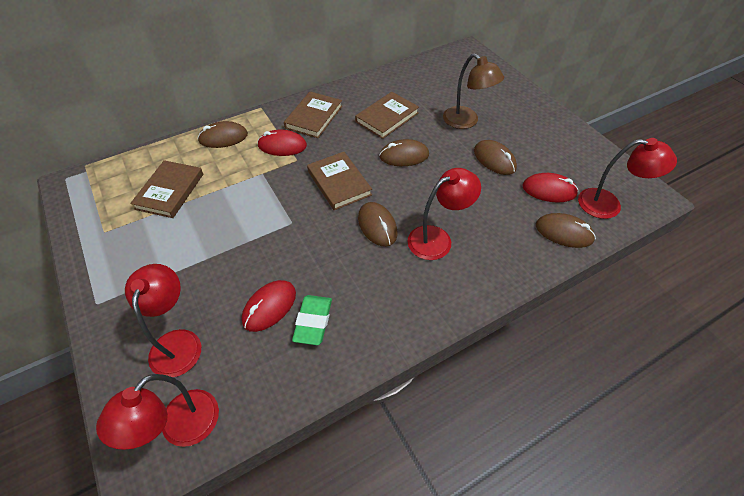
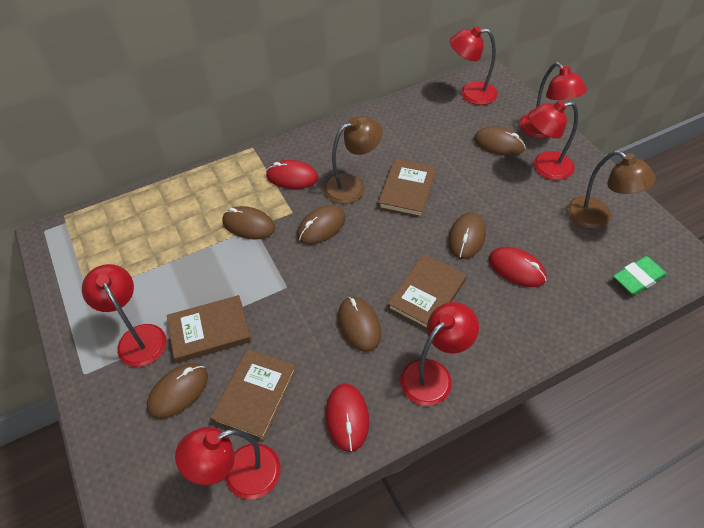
brown lamp: 1 -> 2
brown mouse: 5 -> 6
red lamp: 4 -> 6

